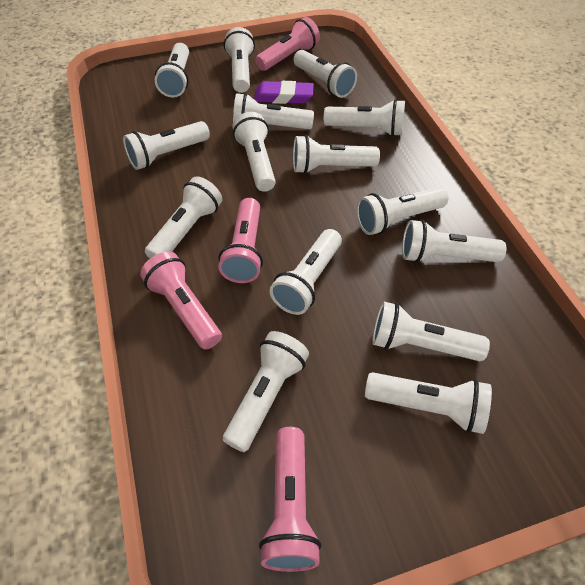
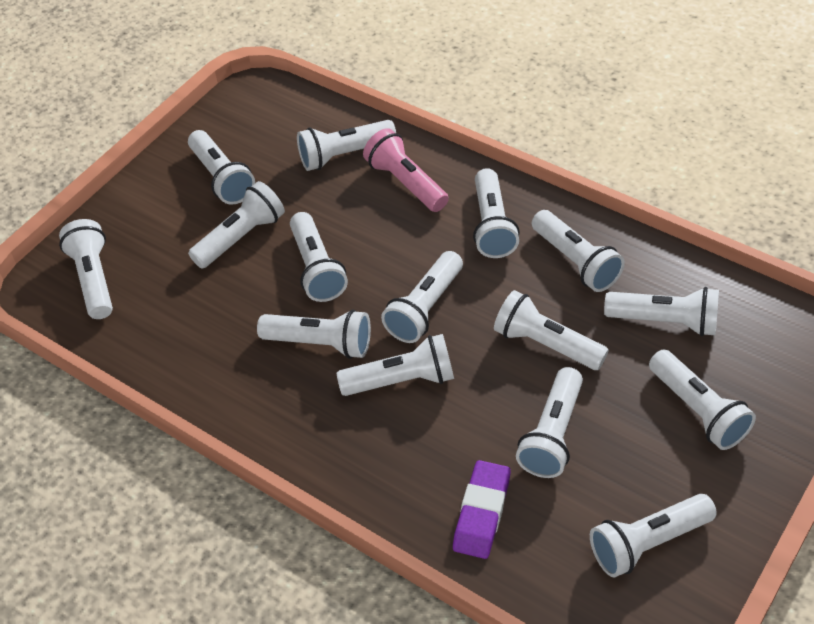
pink flashlight: 4 -> 1

